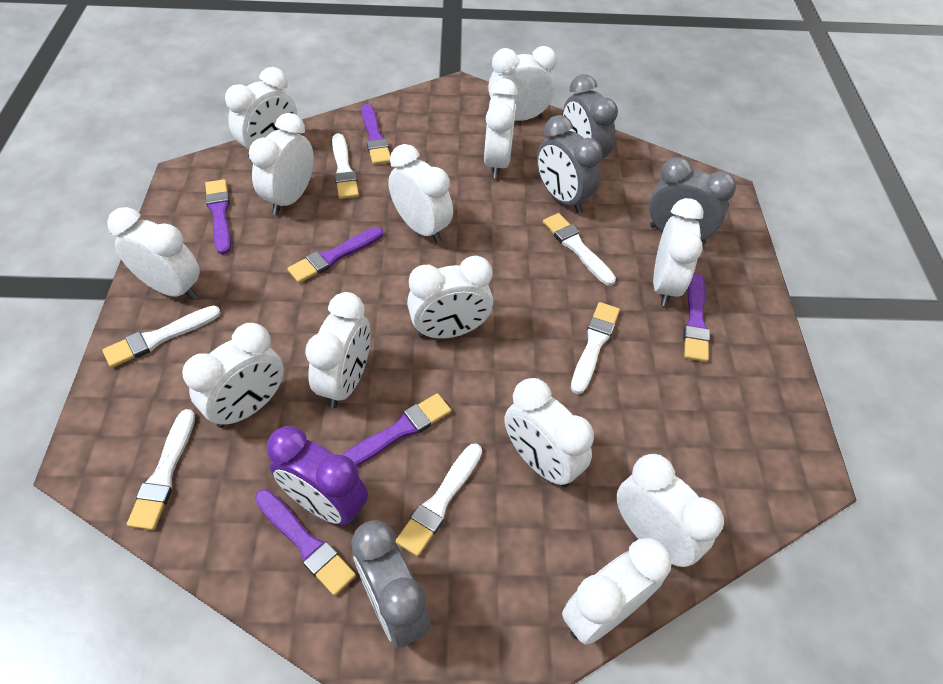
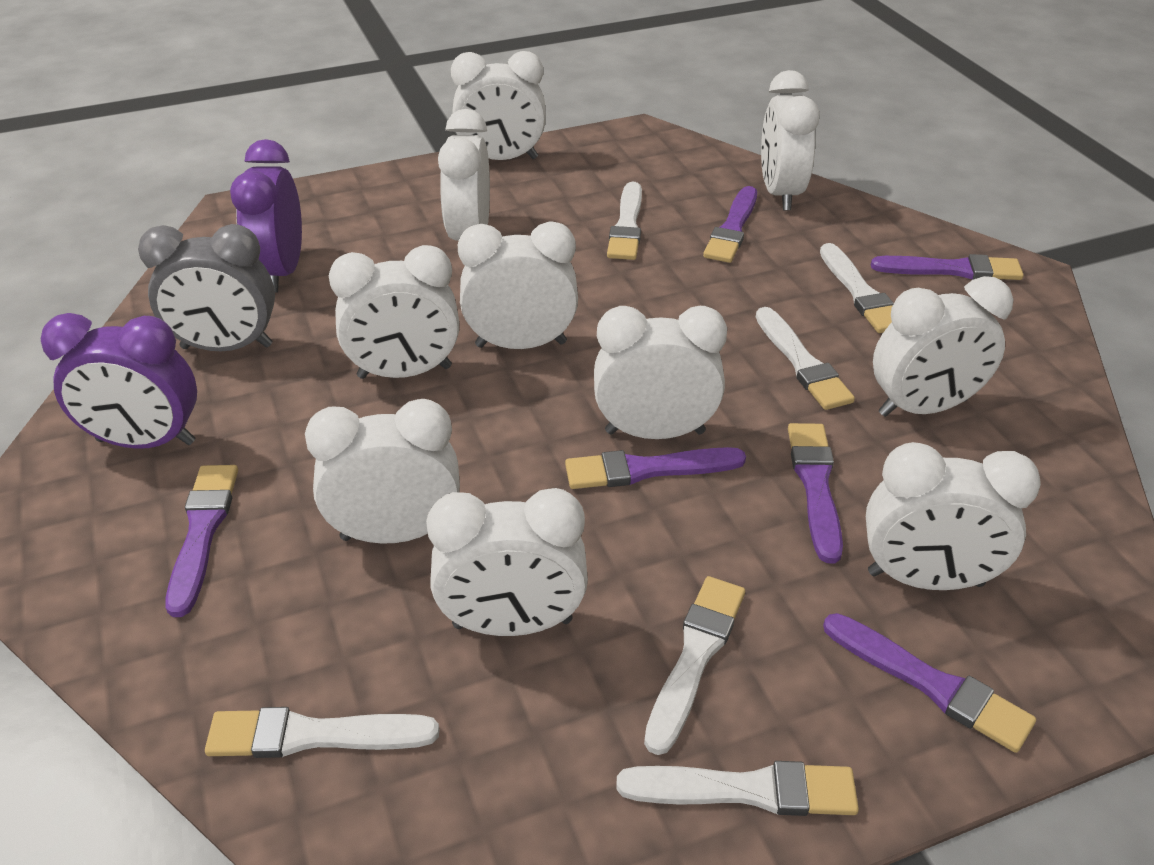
grey clock: 4 -> 1
purple clock: 1 -> 2
white clock: 13 -> 10

